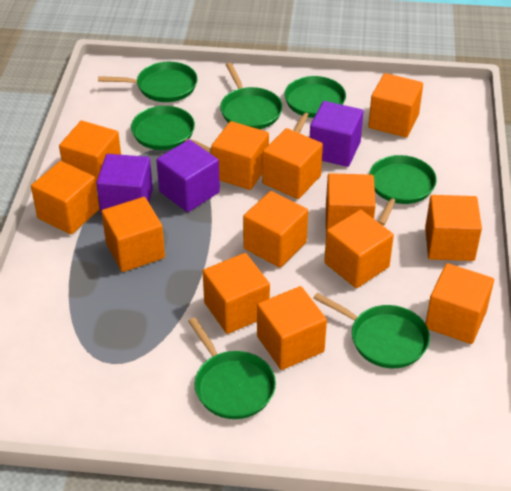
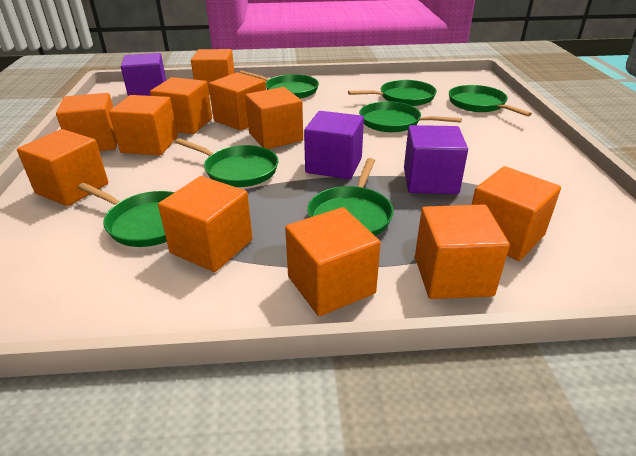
orange cube: 13 -> 11

